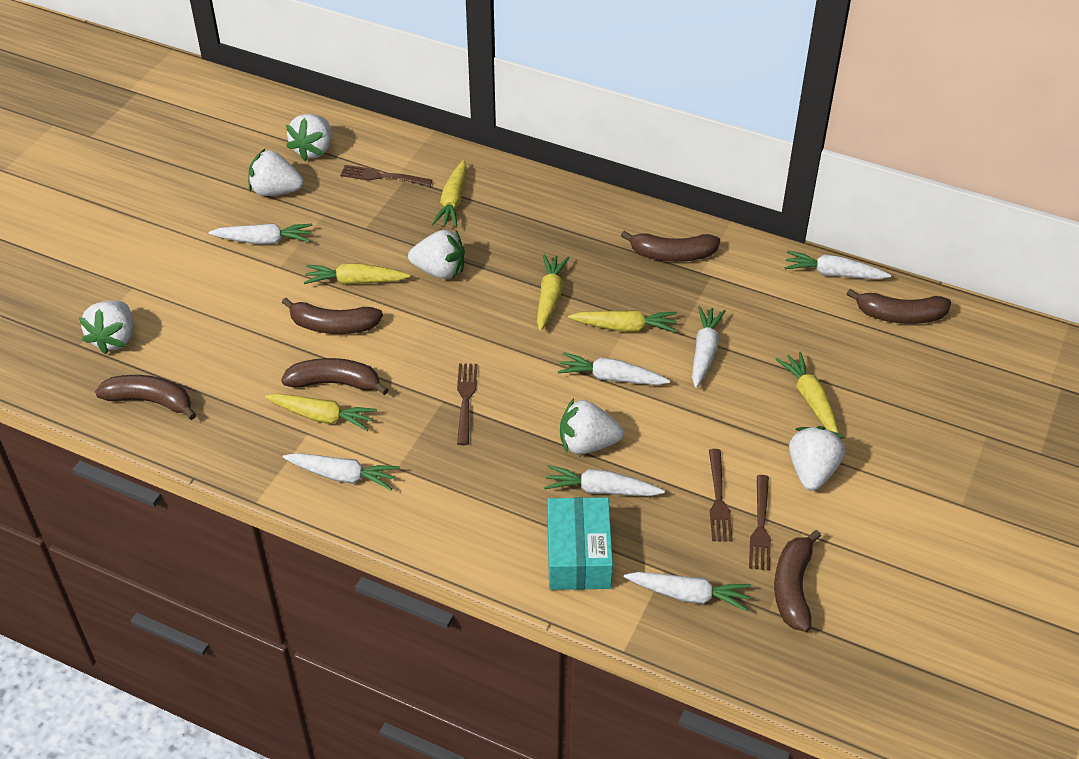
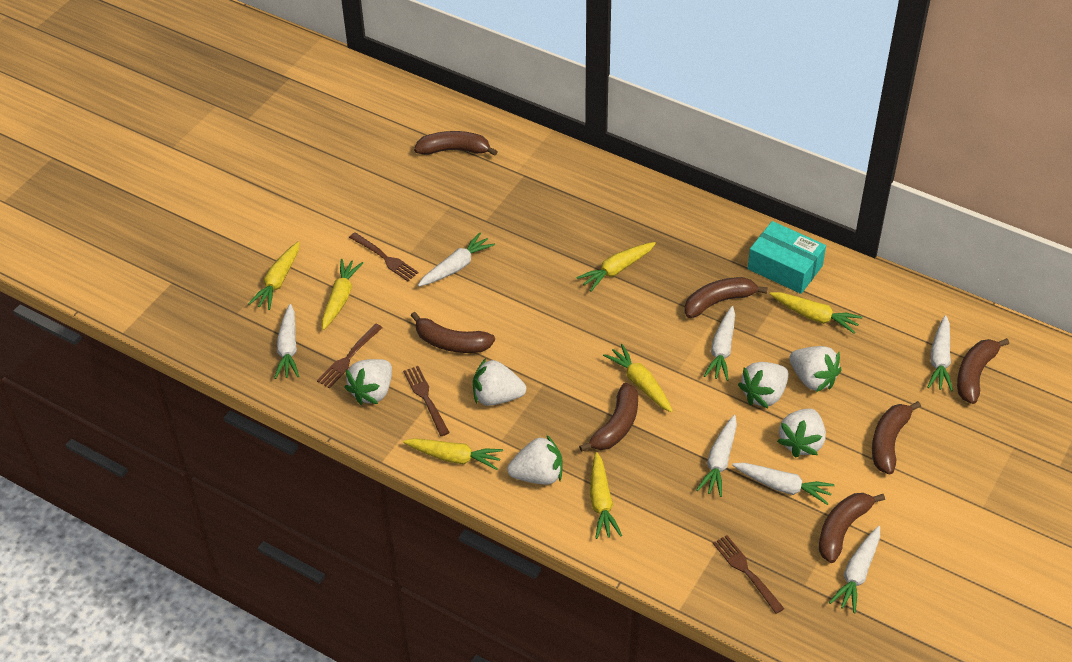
brown banana: 6 -> 7
yellow carrot: 6 -> 7

